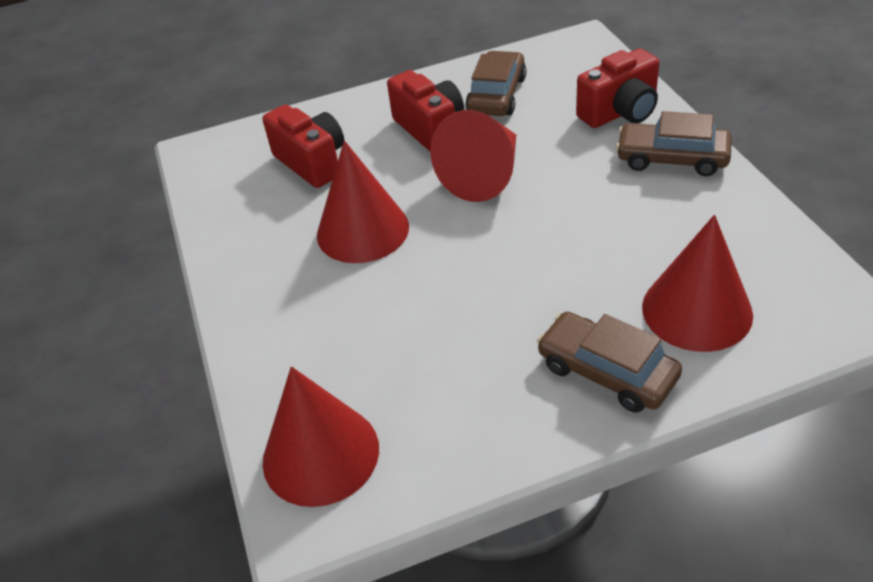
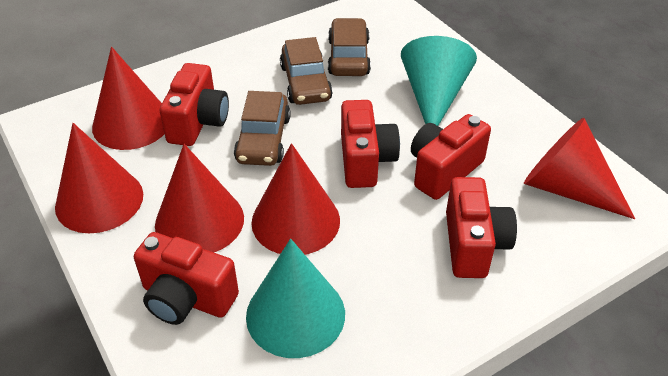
red camera: 3 -> 5
red cone: 4 -> 5
turquoise cone: 0 -> 2

